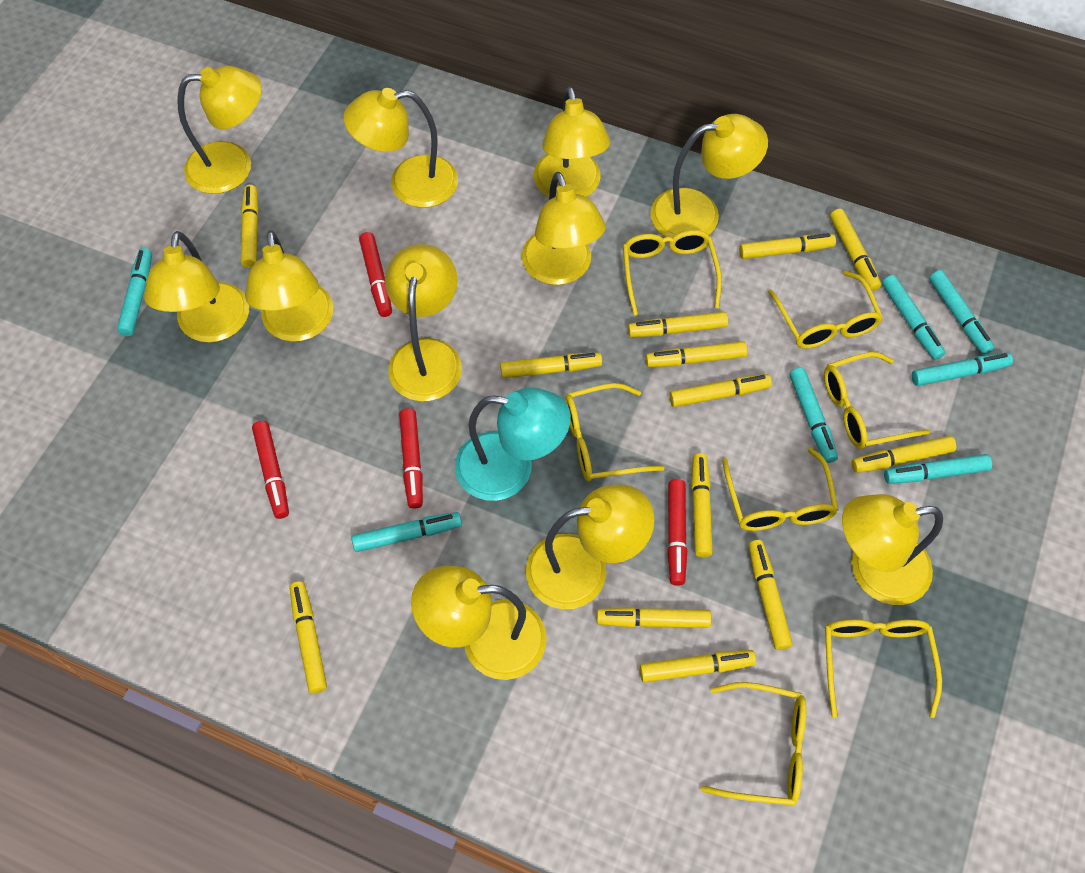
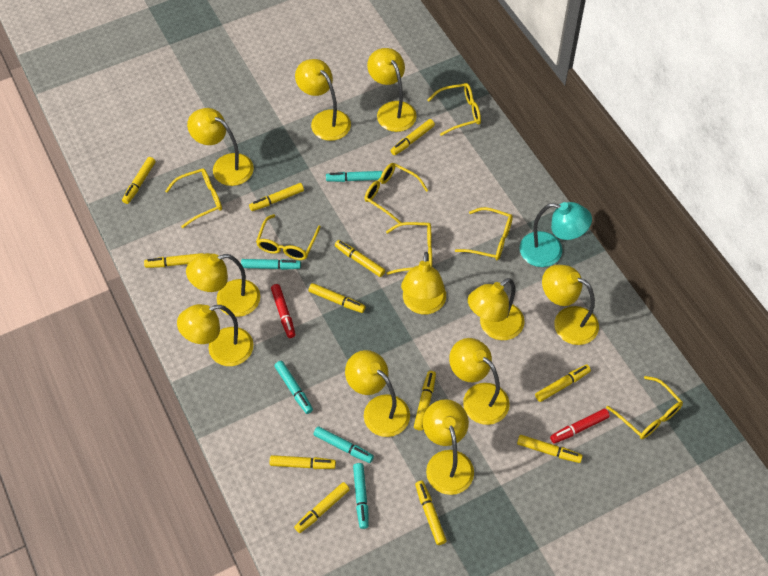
red marker: 4 -> 2
turquoise marker: 7 -> 5
yellow marker: 13 -> 12

